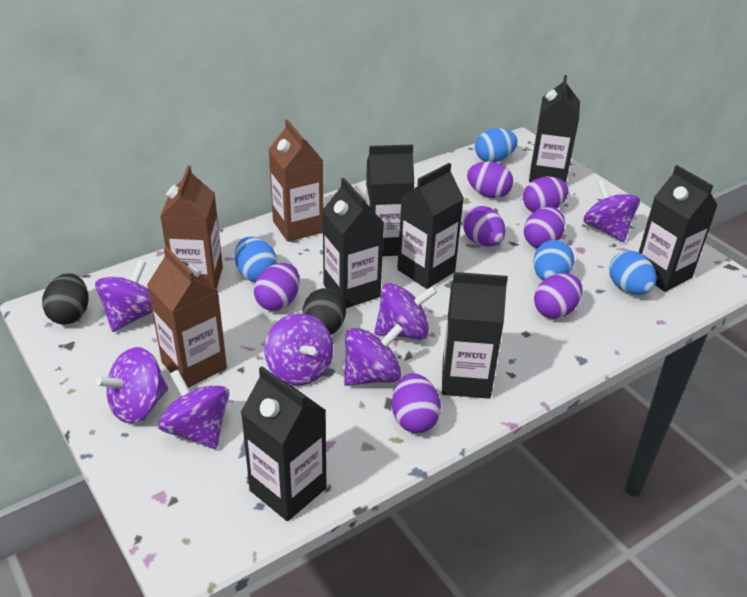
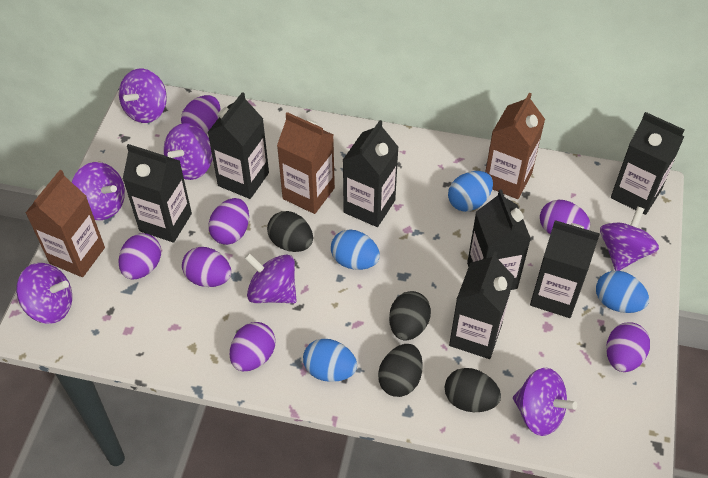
black egg: 2 -> 4

